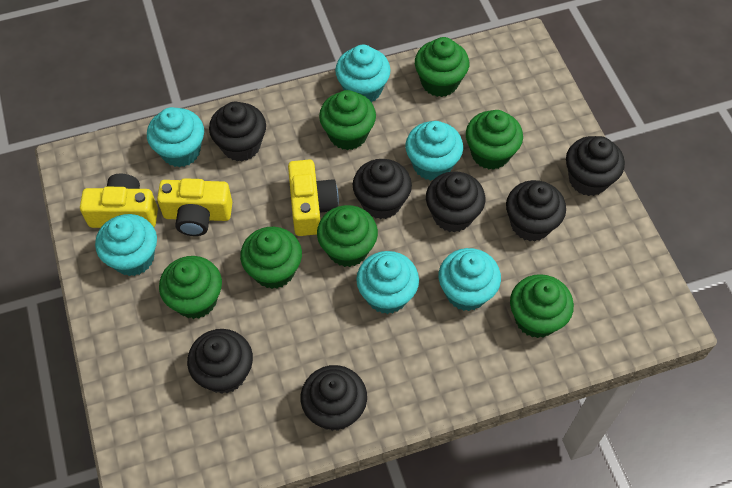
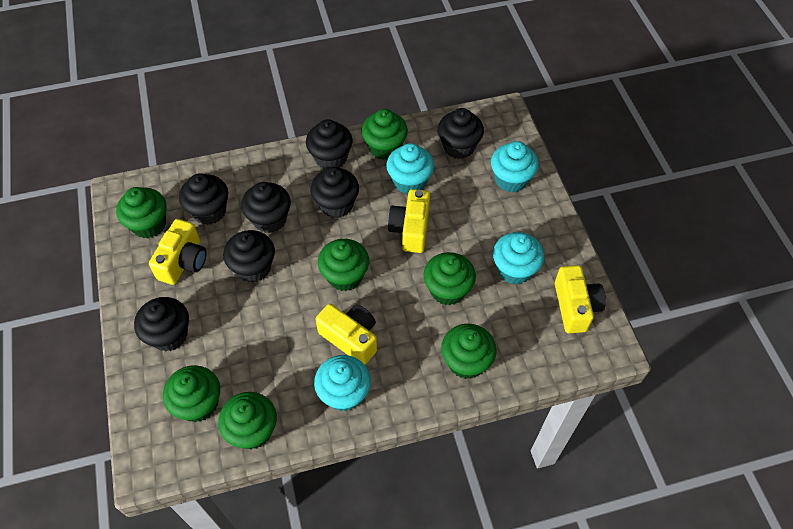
turquoise cupcake: 6 -> 4
yellow camera: 3 -> 4

